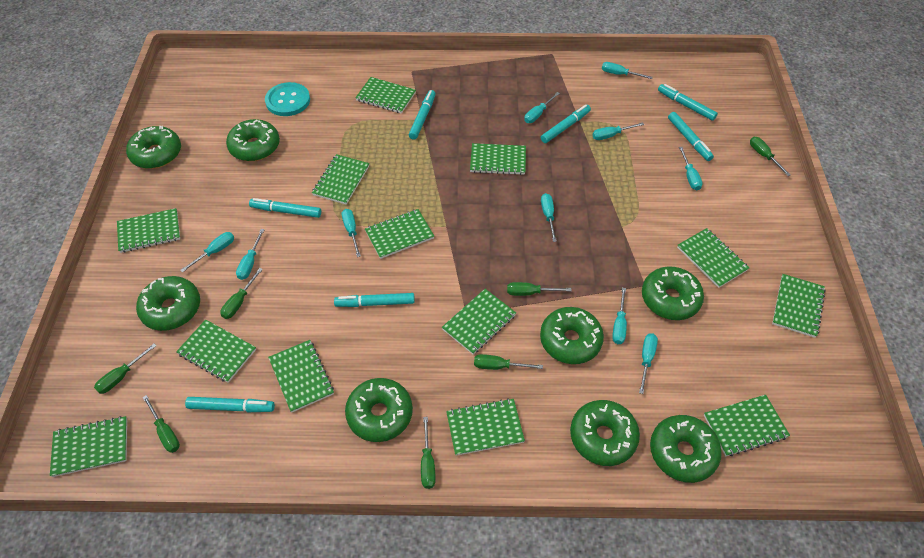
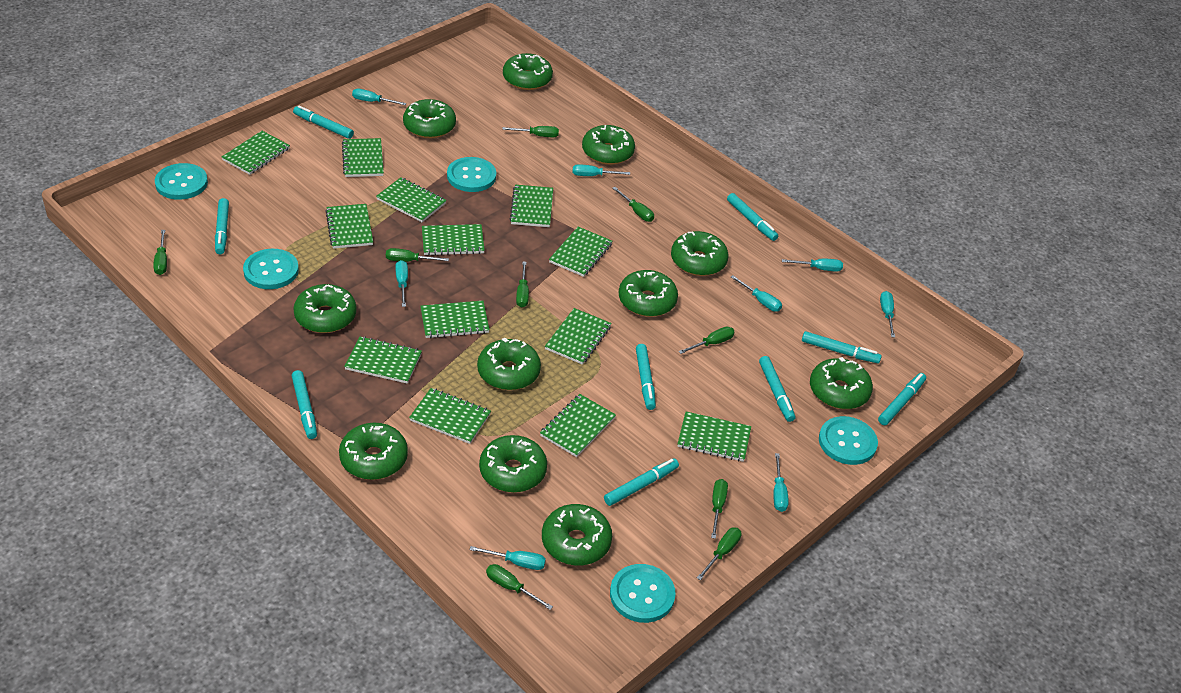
green donut: 8 -> 11
green screwdriver: 7 -> 9
turquoise button: 1 -> 5
turquoise marker: 7 -> 9
turquoise screwdriver: 10 -> 8

